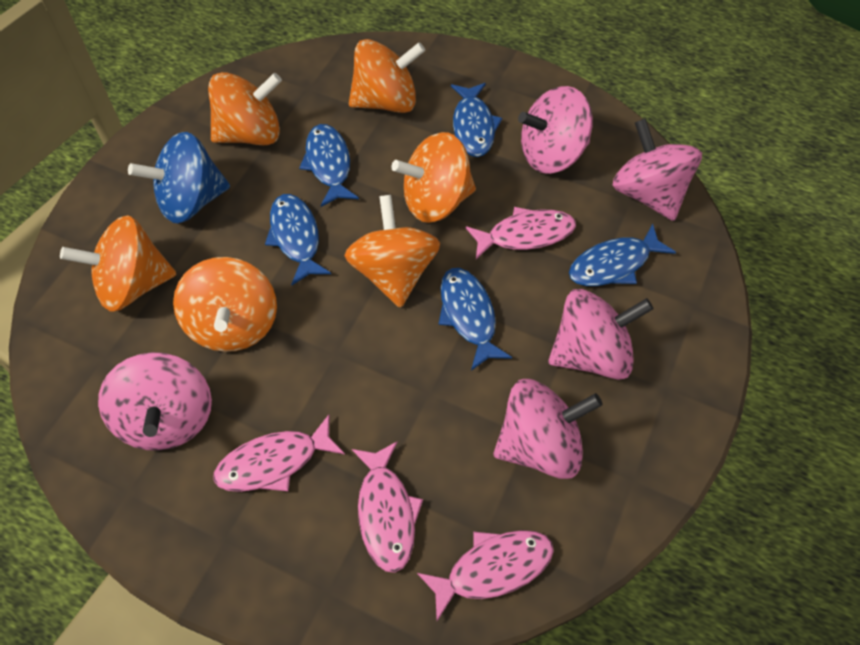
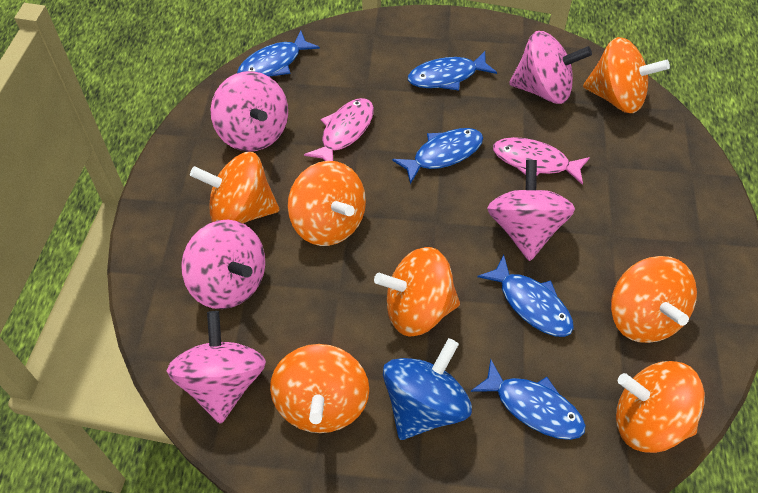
orange spinning top: 6 -> 7
pink fish: 4 -> 2

